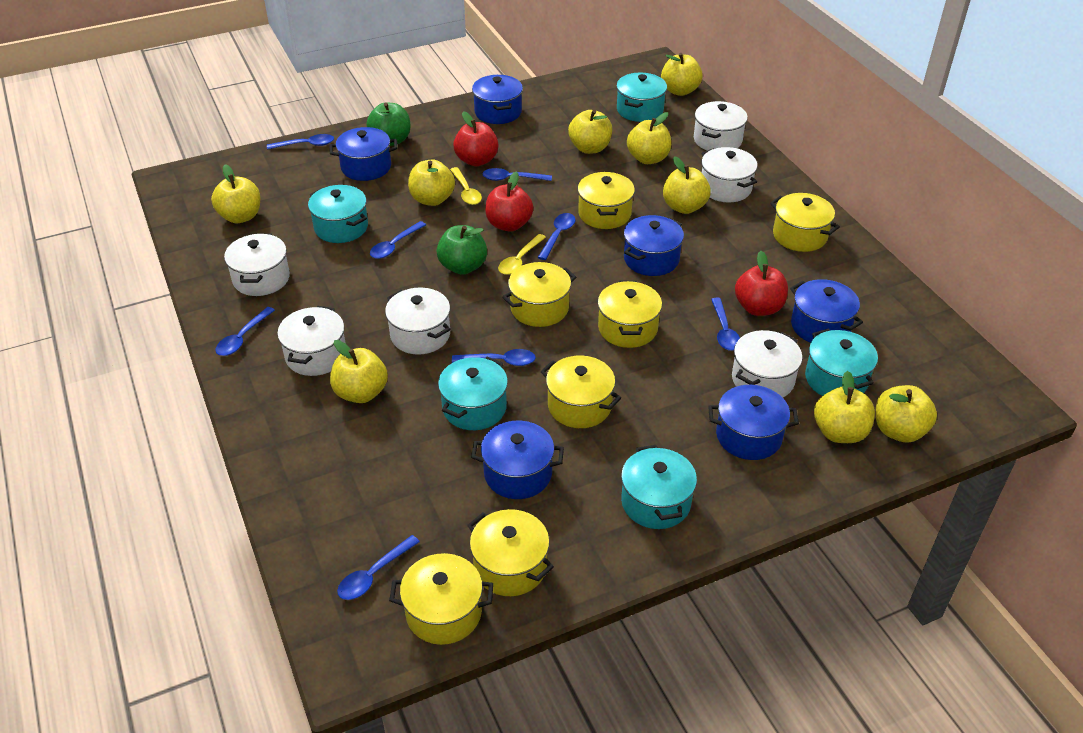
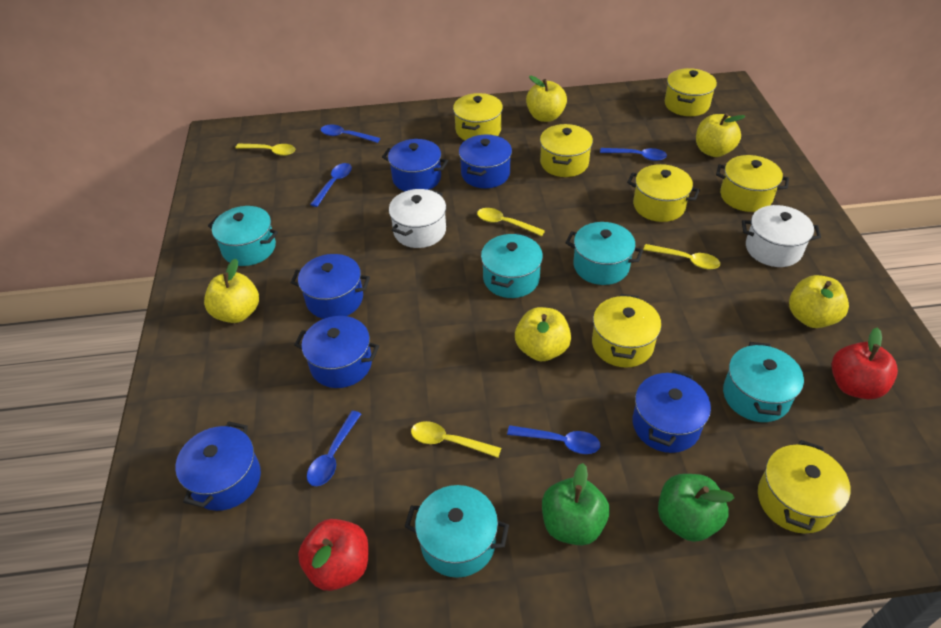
blue spoon: 8 -> 5
red apple: 3 -> 2
white pot: 6 -> 2
yellow apple: 9 -> 5
yellow spoon: 2 -> 4

